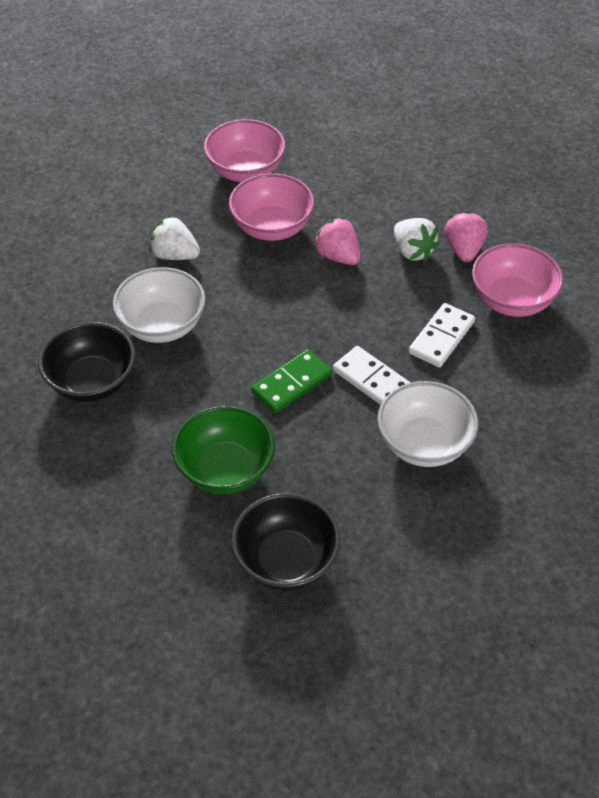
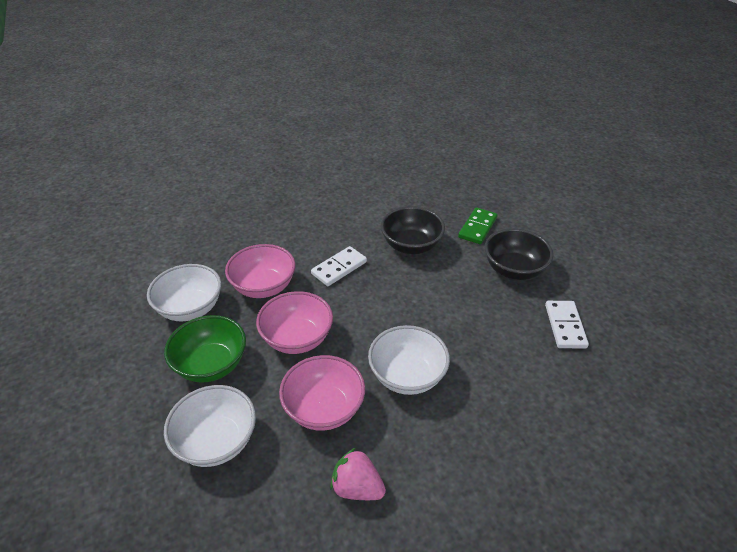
pink strawberry: 2 -> 1
white bowl: 2 -> 3
white strawberry: 2 -> 0

